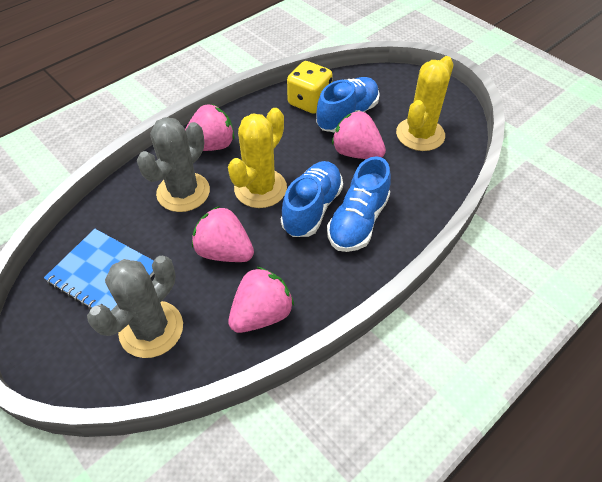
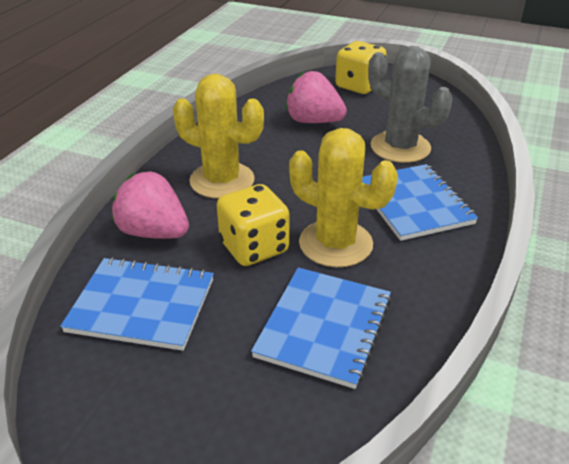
blue notebook: 1 -> 3
blue shoe: 3 -> 0
grey cactus: 2 -> 1
pink strawberry: 4 -> 2
yellow dice: 1 -> 2

